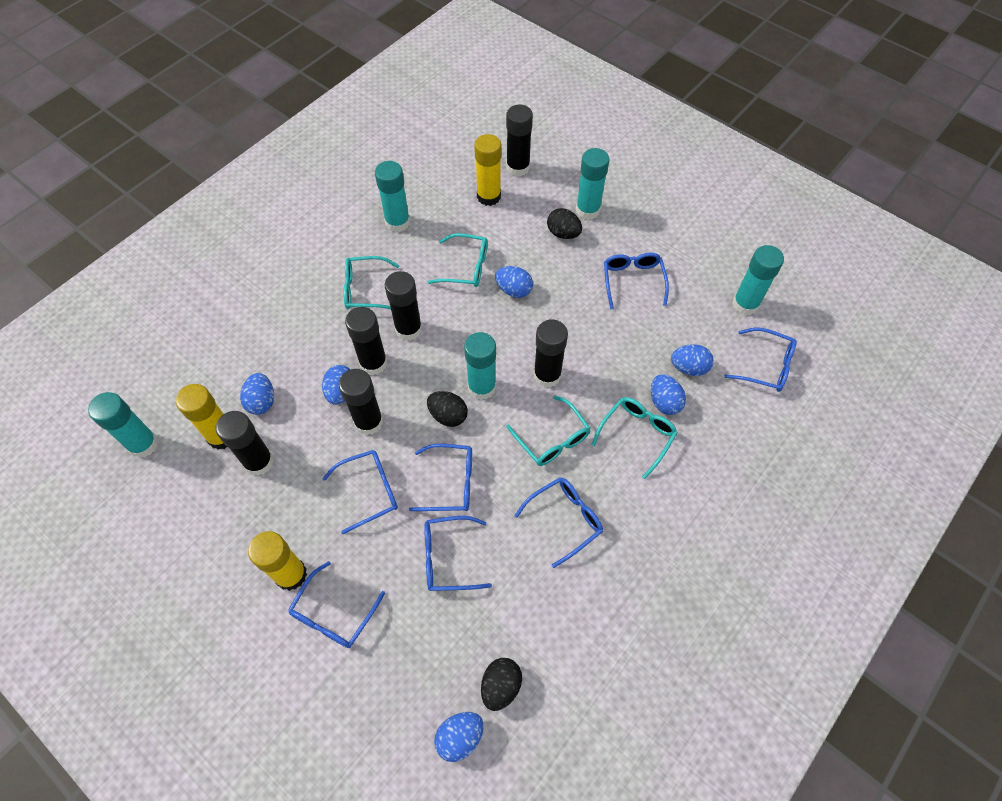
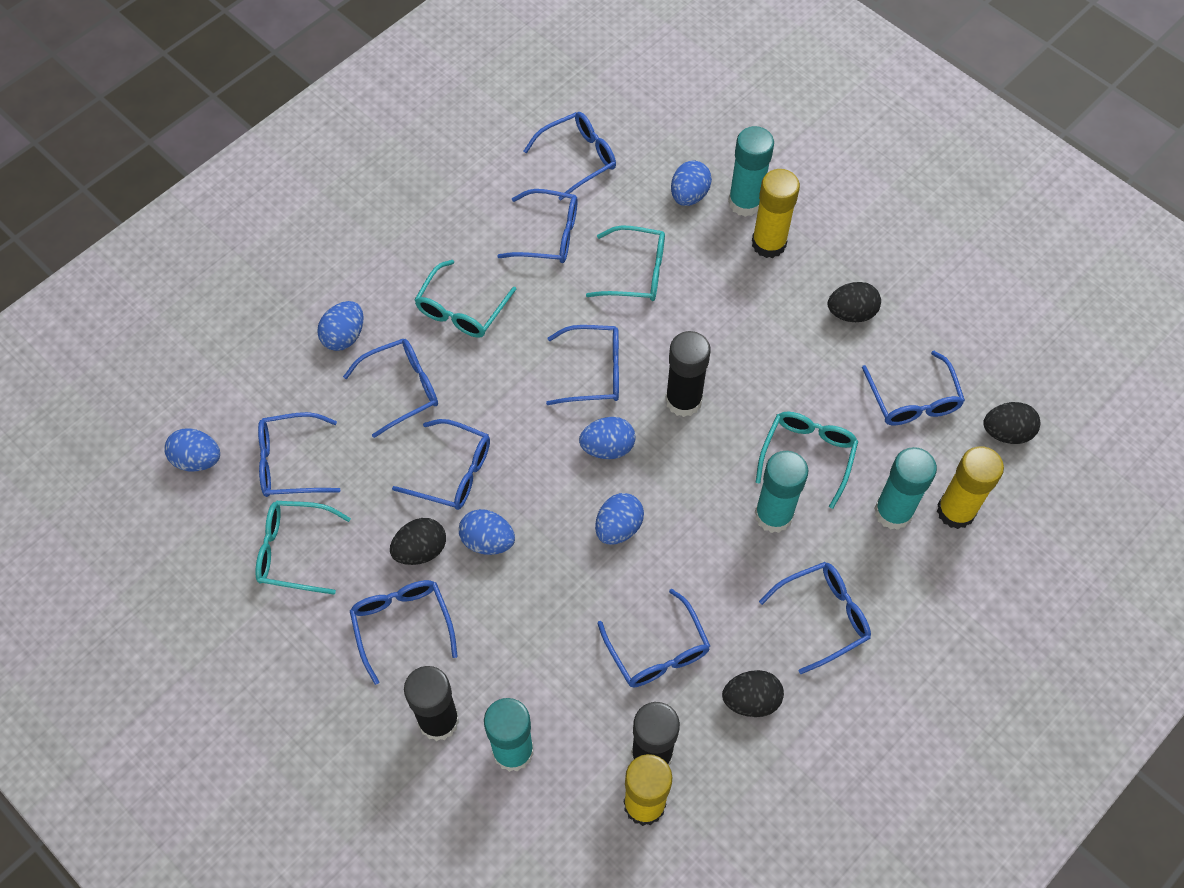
black egg: 3 -> 4
black glue stick: 6 -> 3
blue glasses: 7 -> 10
turquoise glue stick: 5 -> 4

